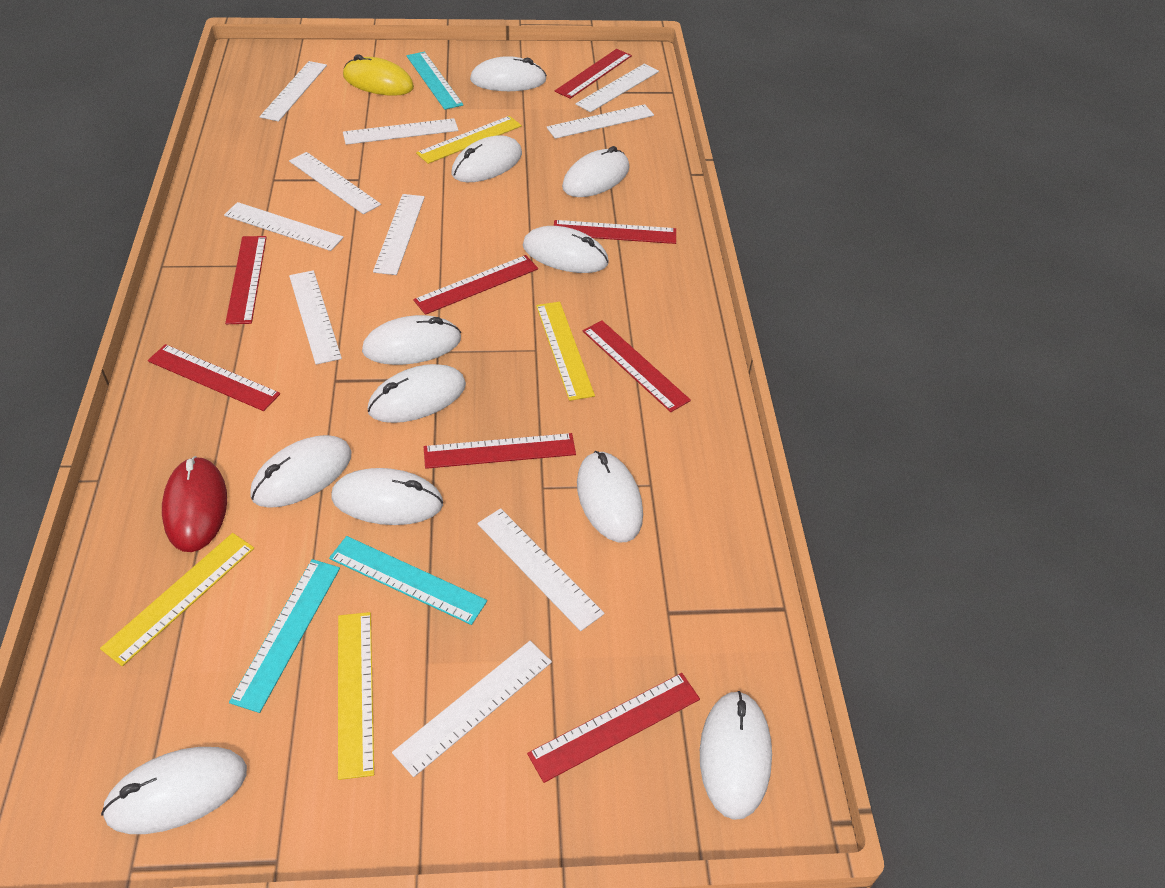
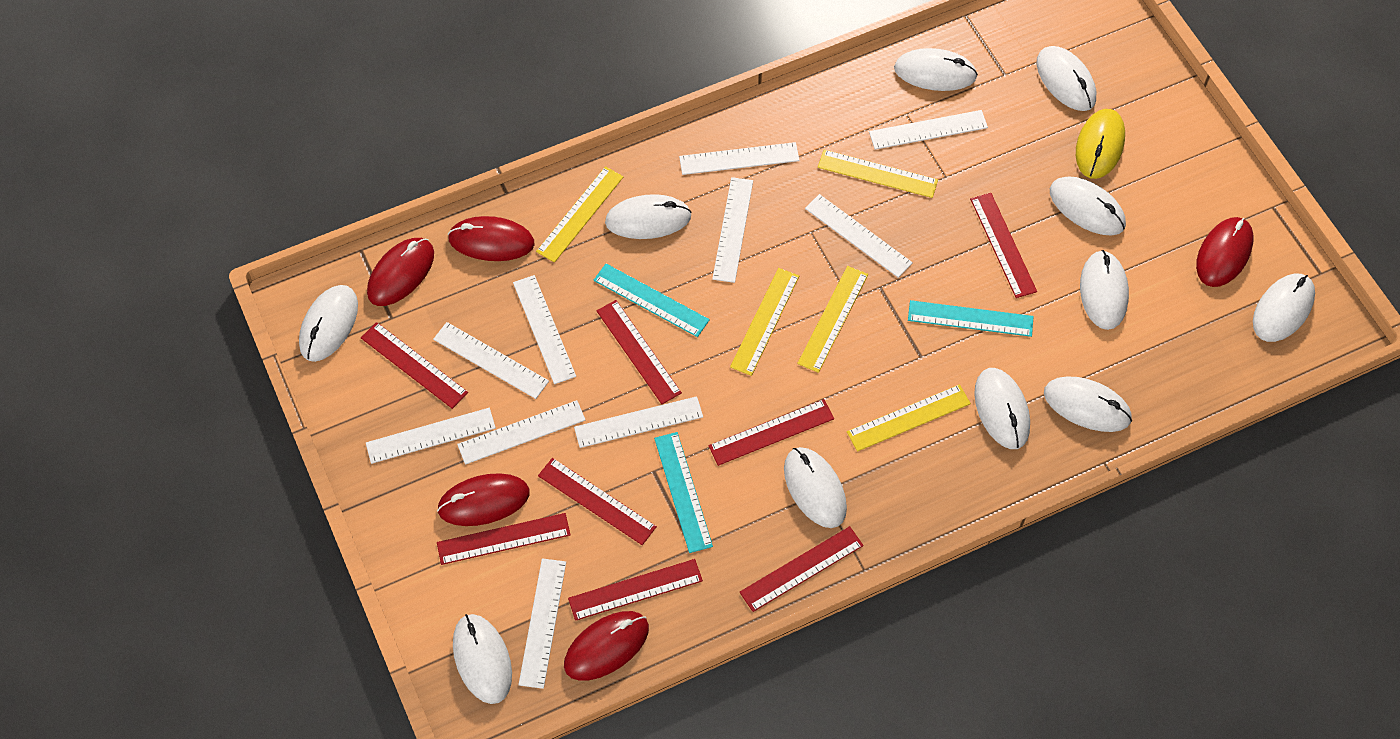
red mouse: 1 -> 5
yellow ruler: 4 -> 5

